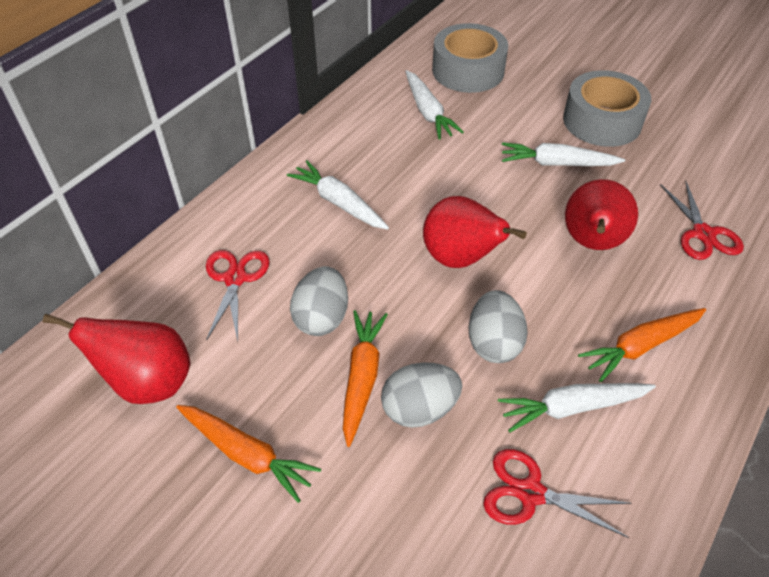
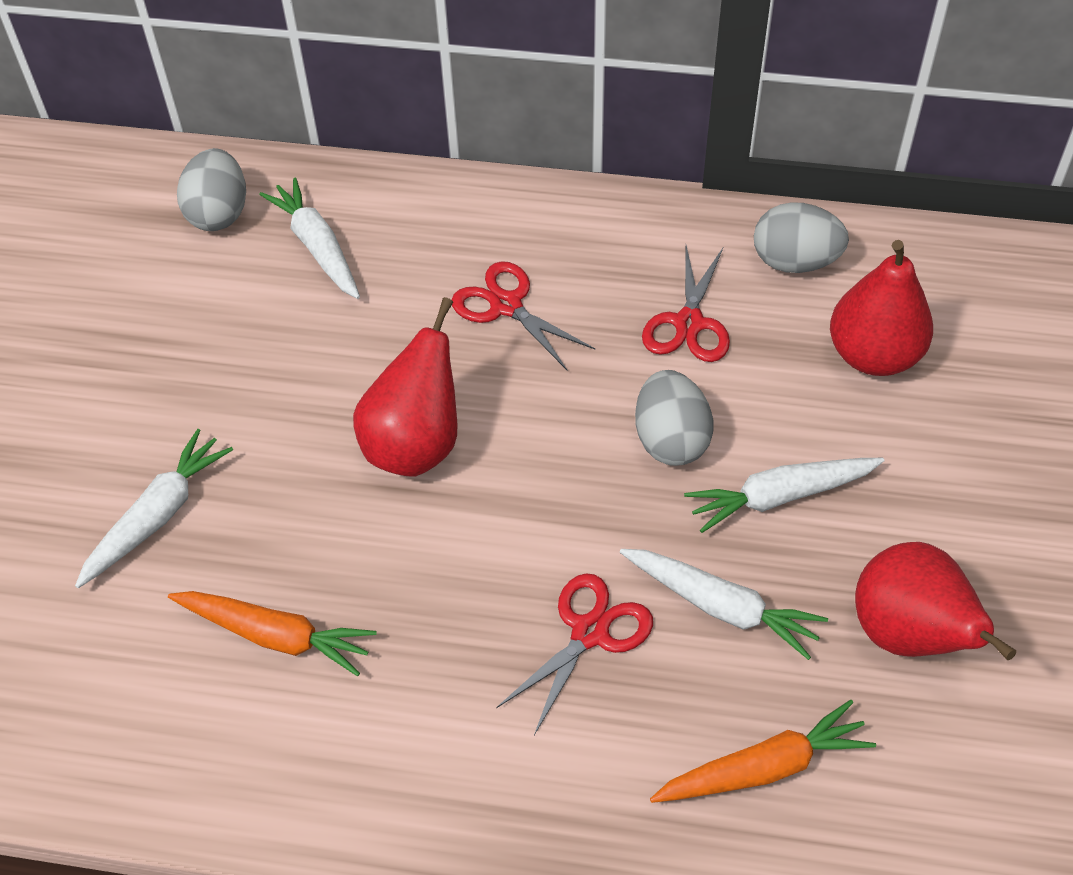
grey tape: 2 -> 0
orange carrot: 3 -> 2

